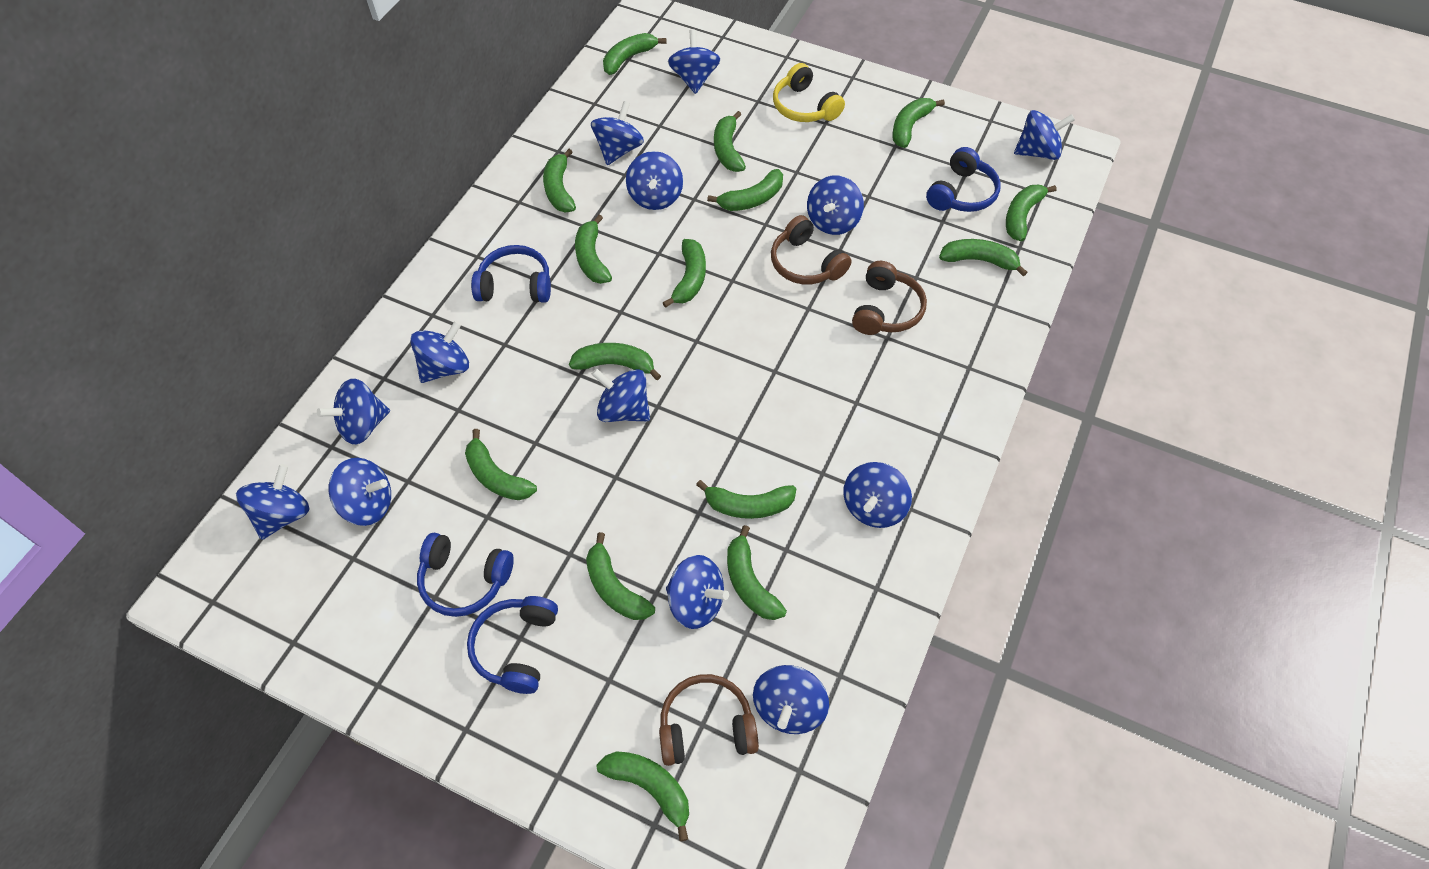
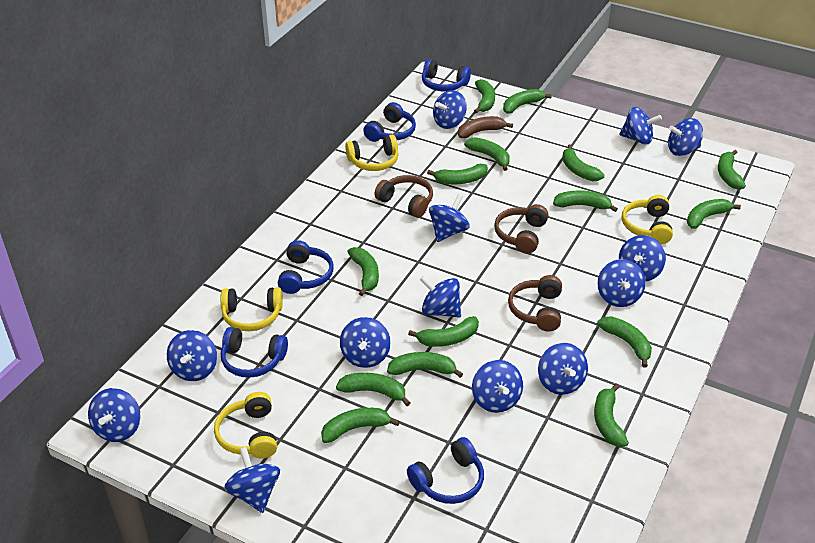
blue headphones: 4 -> 5
brown banana: 0 -> 1
yellow headphones: 1 -> 4

